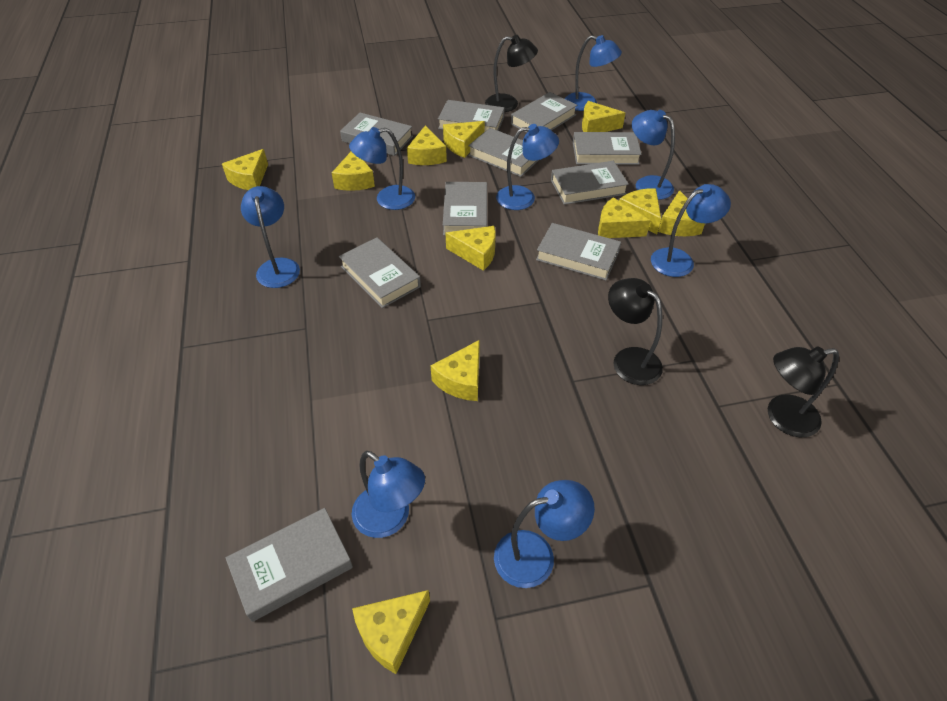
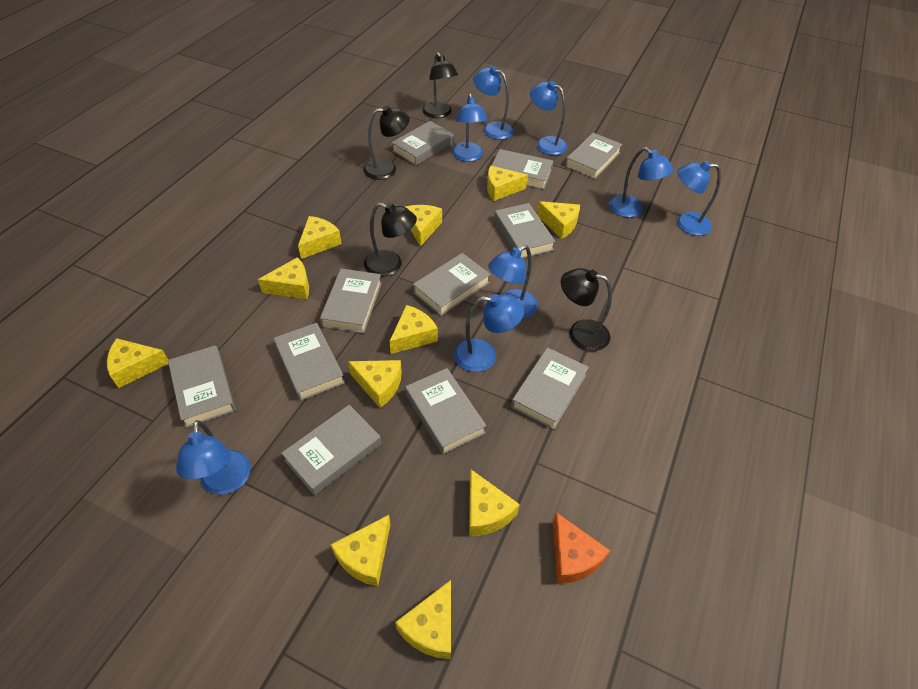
black lamp: 3 -> 4
grey book: 10 -> 11
orange cheese: 0 -> 1

